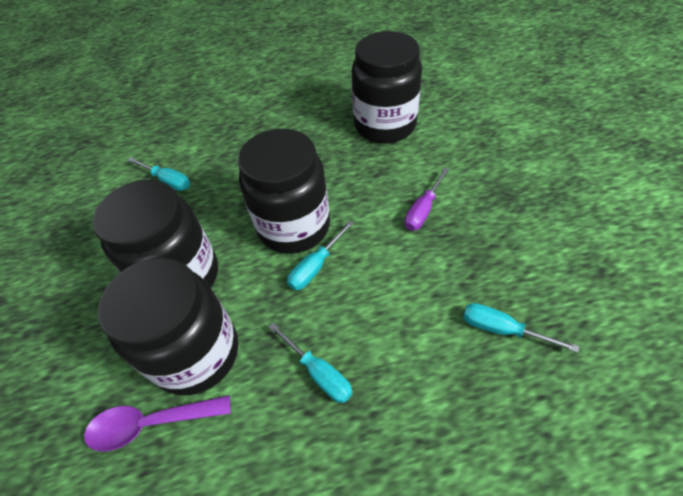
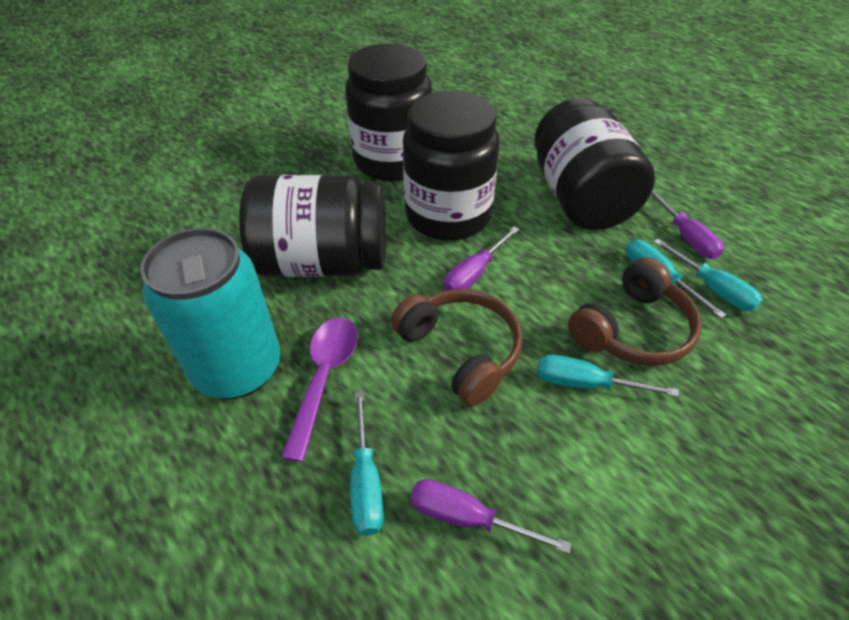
brown headphones: 0 -> 2
purple screwdriver: 1 -> 3
turquoise can: 0 -> 1

